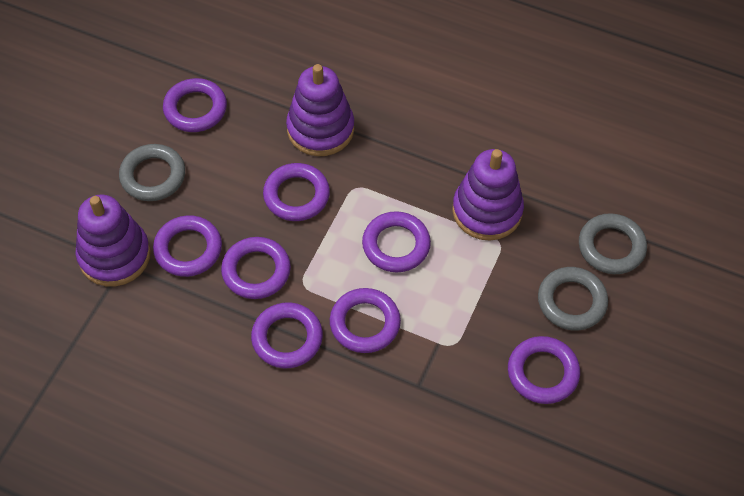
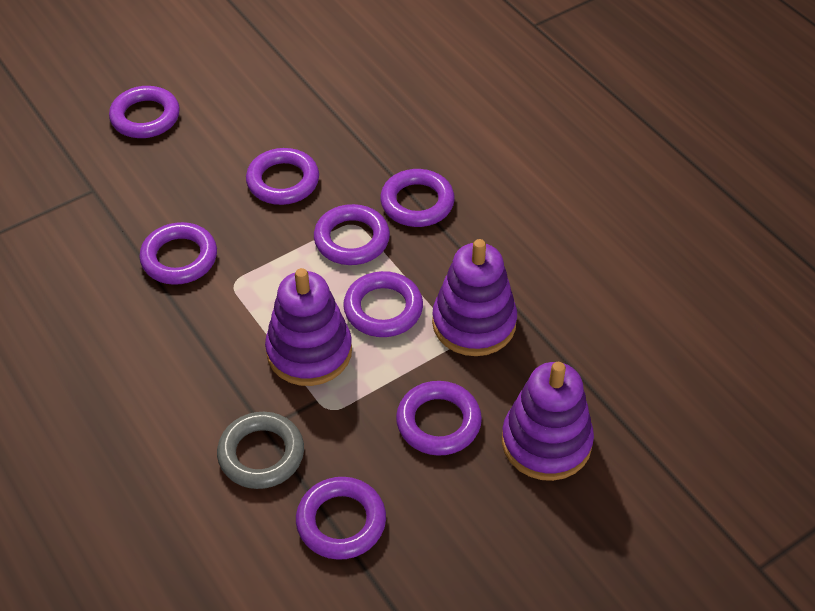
grey ring: 3 -> 1

